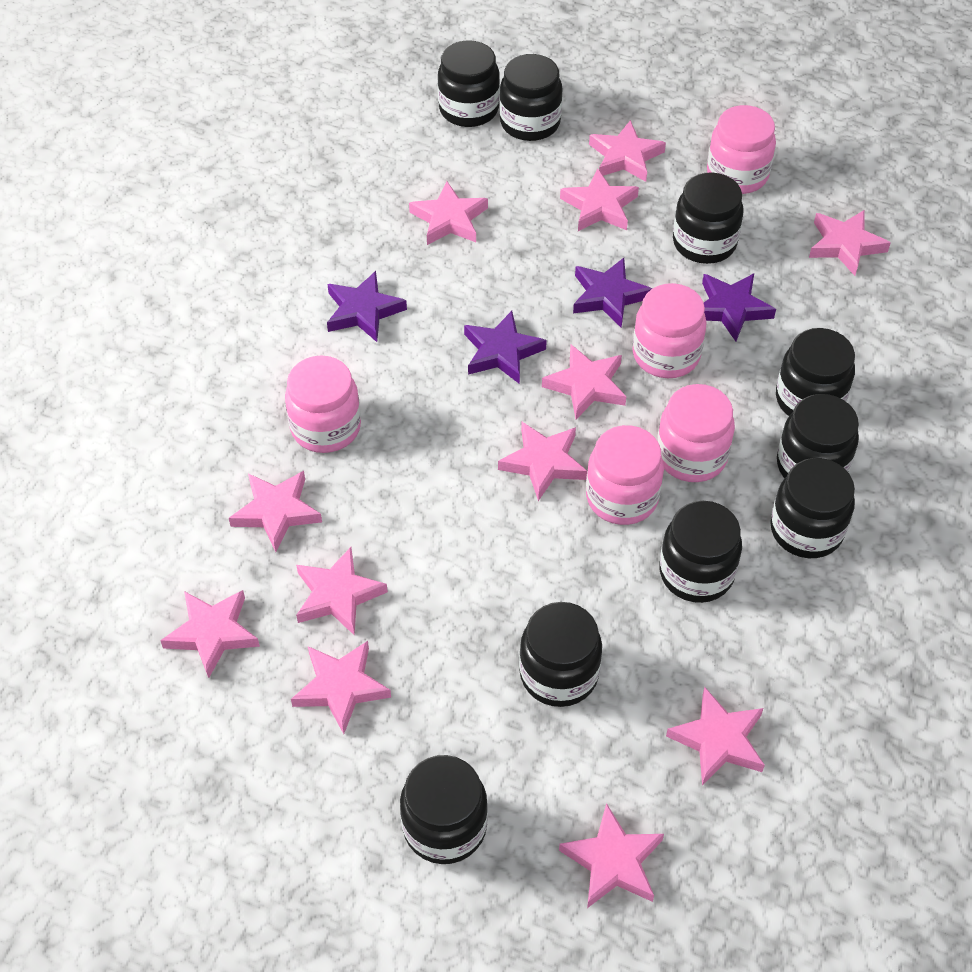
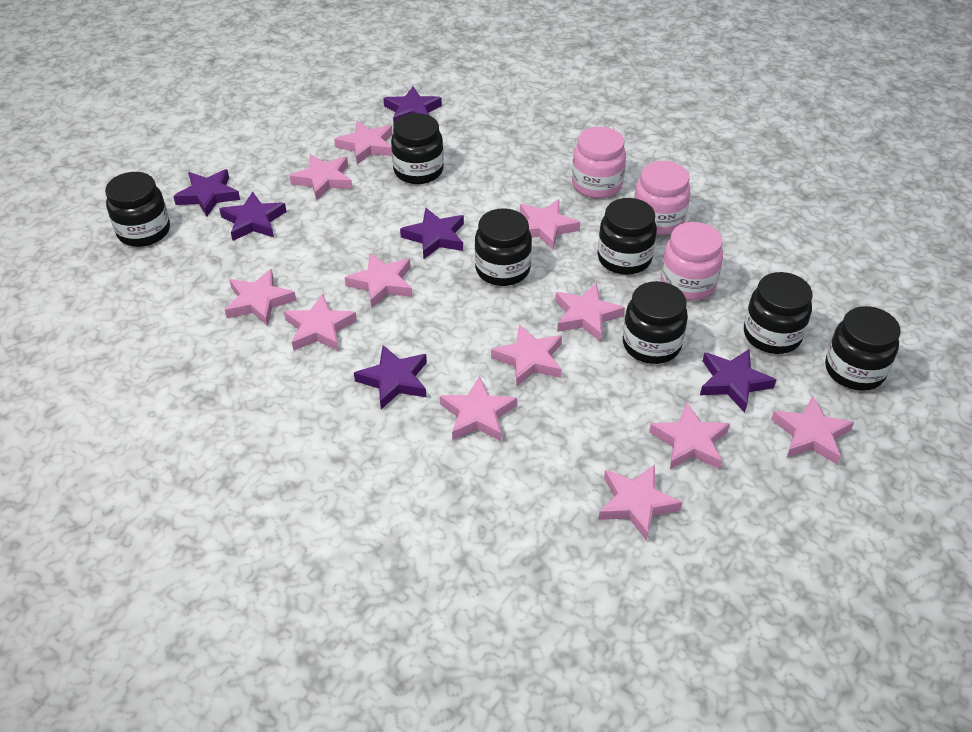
black jar: 9 -> 7
pink jar: 5 -> 3
purple star: 4 -> 6

